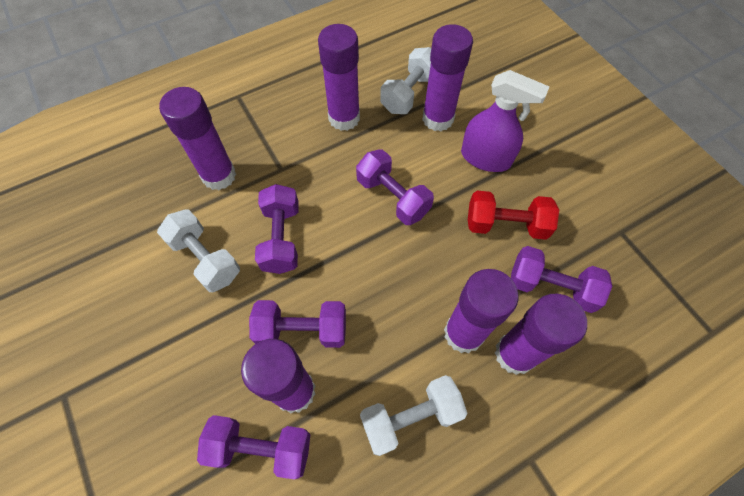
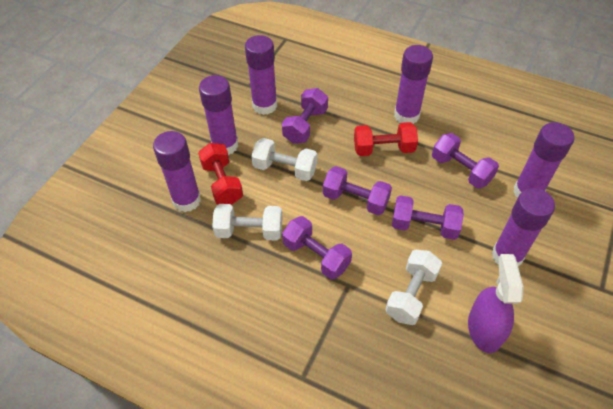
red dumbbell: 1 -> 2

